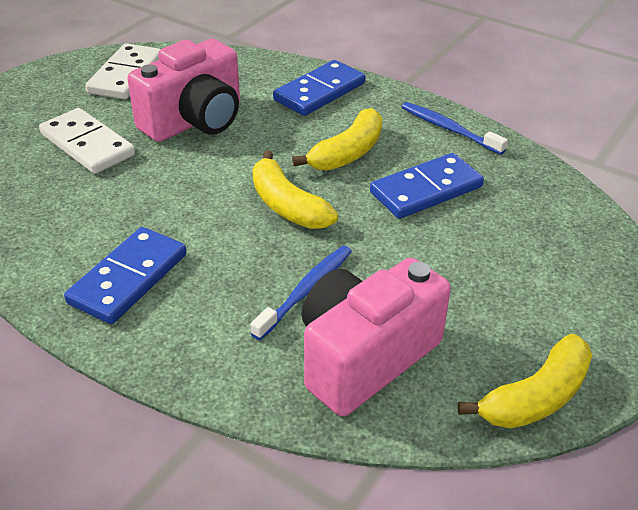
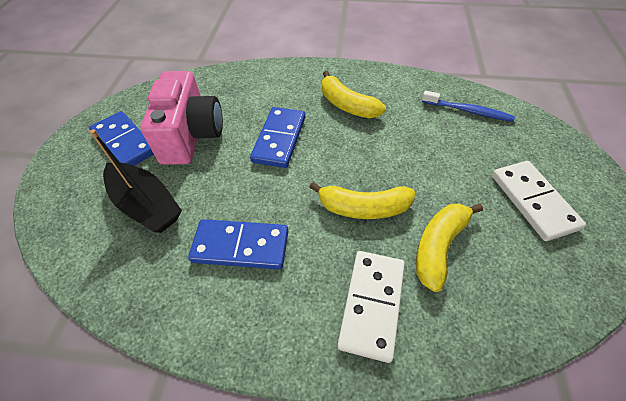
black boat: 0 -> 1
blue toothbrush: 2 -> 1
pink camera: 2 -> 1

